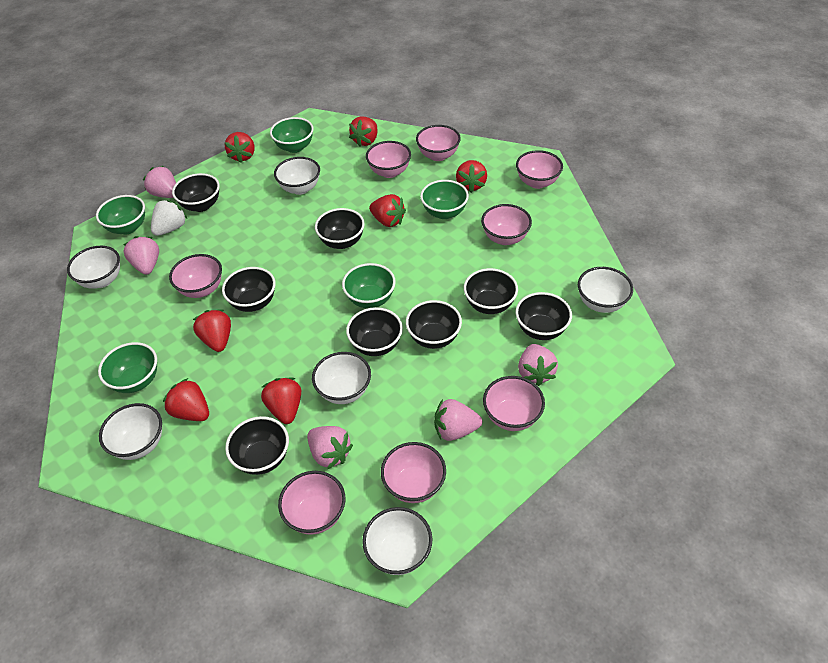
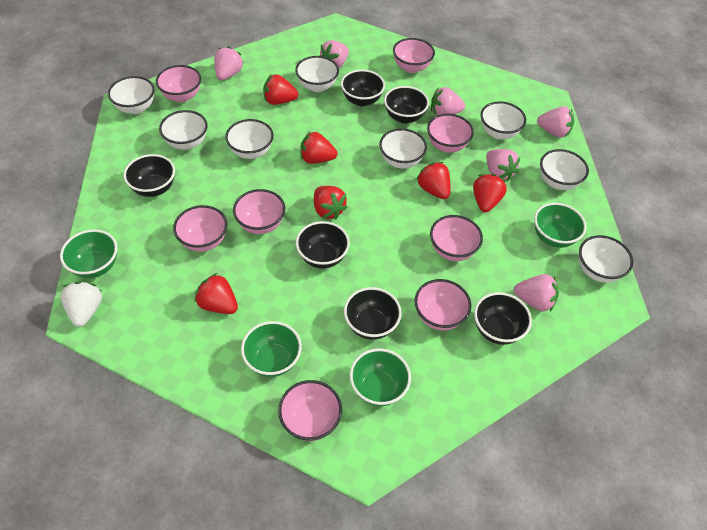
black bowl: 8 -> 6
green bowl: 5 -> 4
pink strawberry: 5 -> 6
red strawberry: 7 -> 6
white bowl: 6 -> 8

